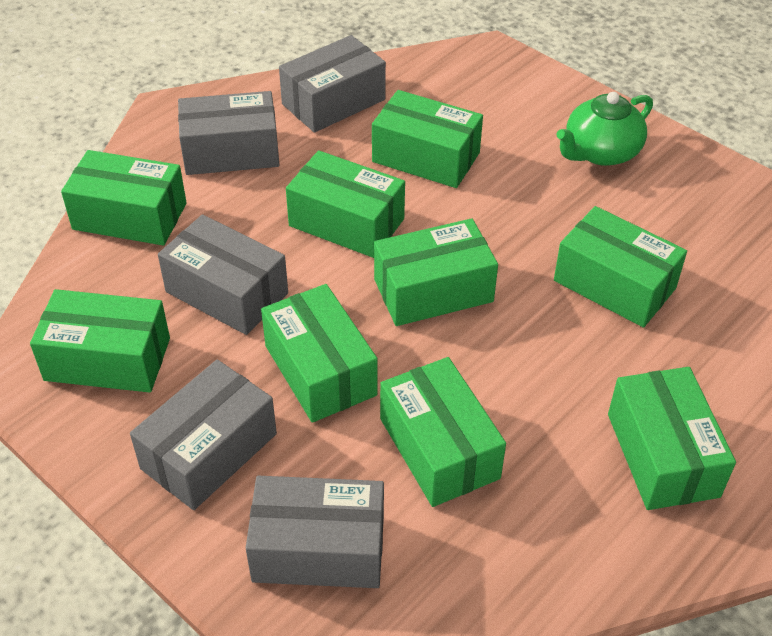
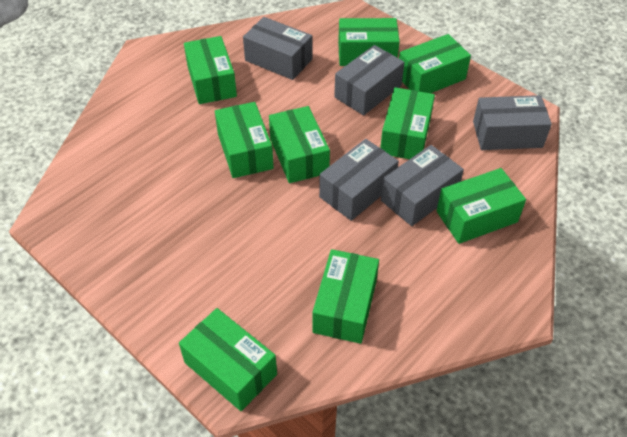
green teapot: 1 -> 0

